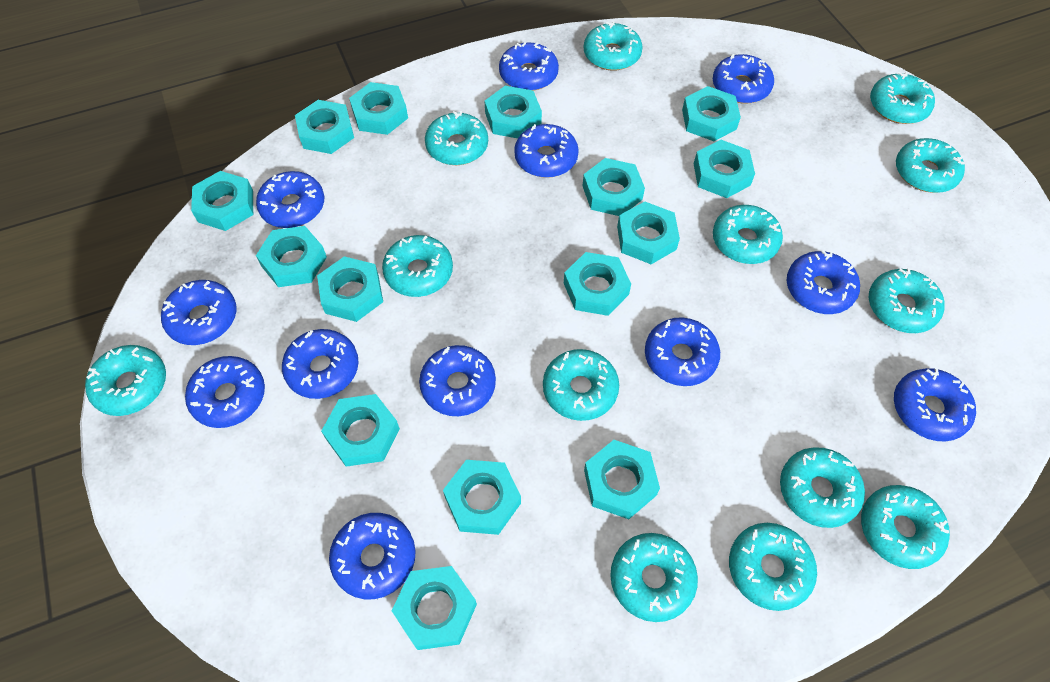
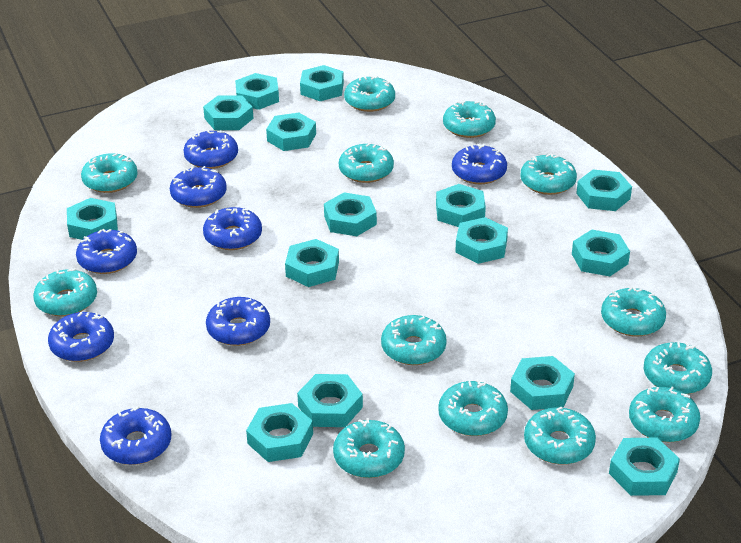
blue donut: 12 -> 8

